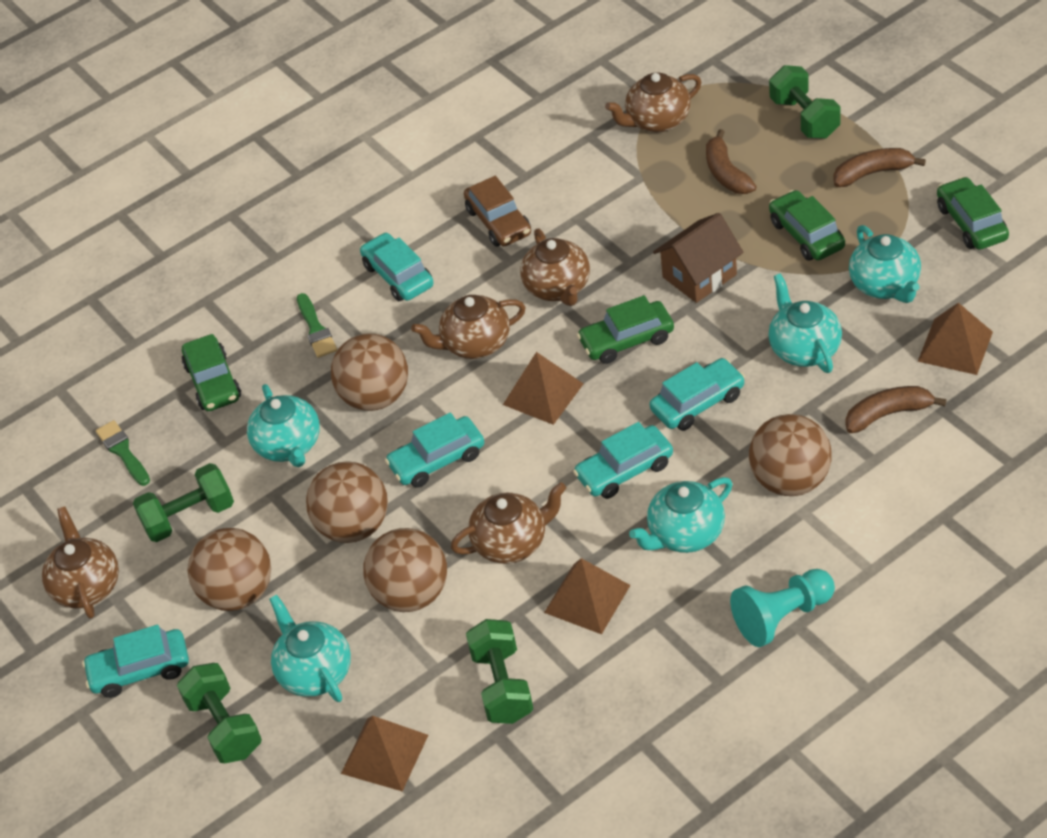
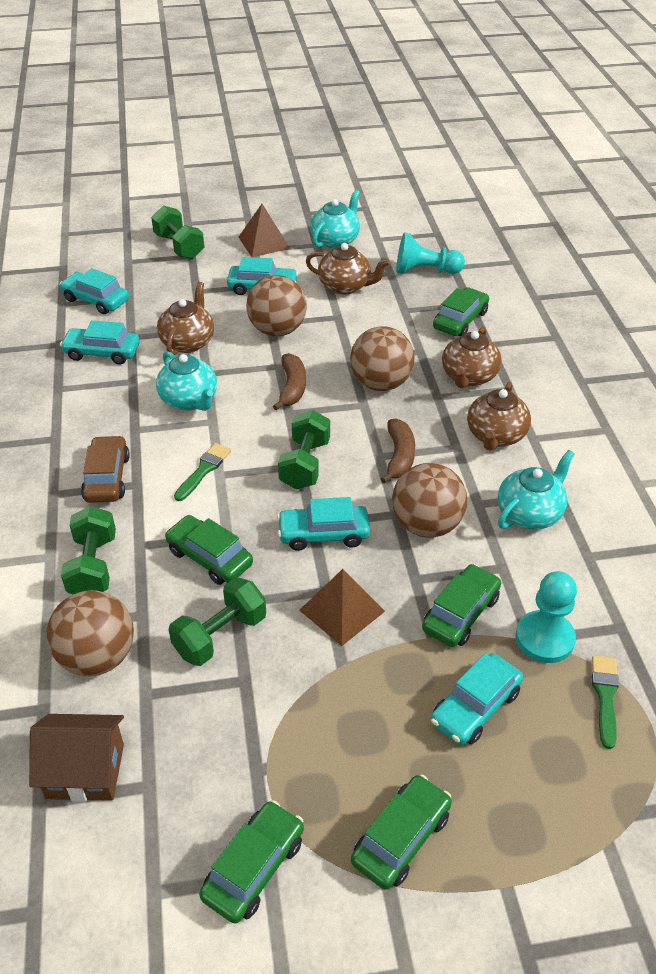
brown ball: 5 -> 4
brown banana: 3 -> 2
brown pyramid: 4 -> 2
brown teapot: 5 -> 4
green car: 4 -> 5
turquoise pawn: 1 -> 2
turquoise teapot: 5 -> 3

